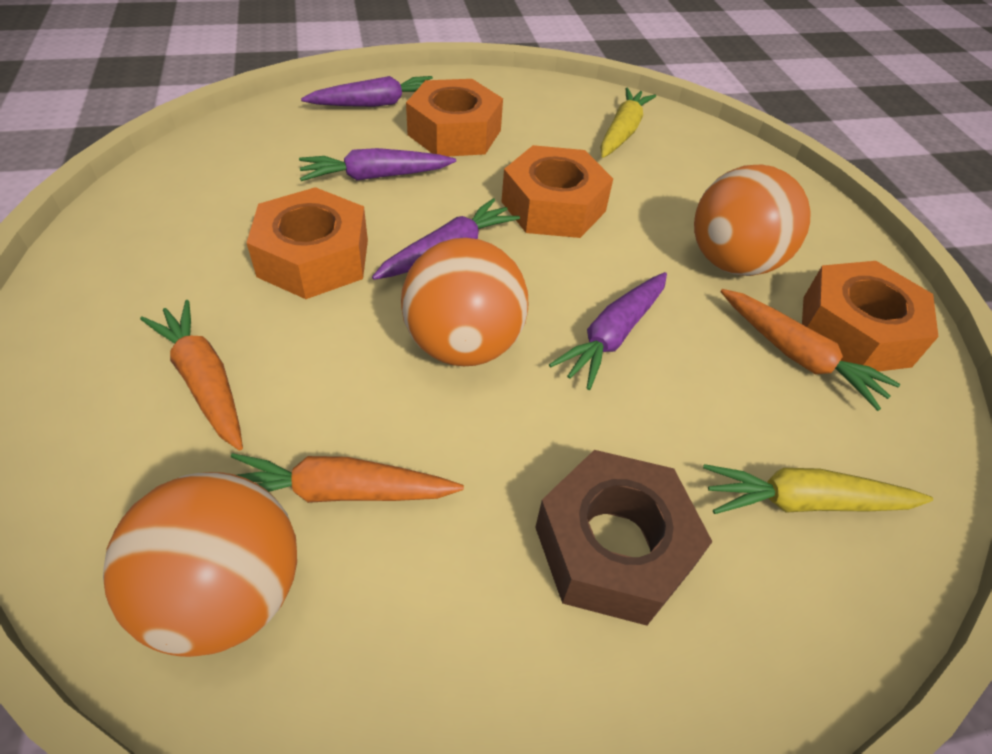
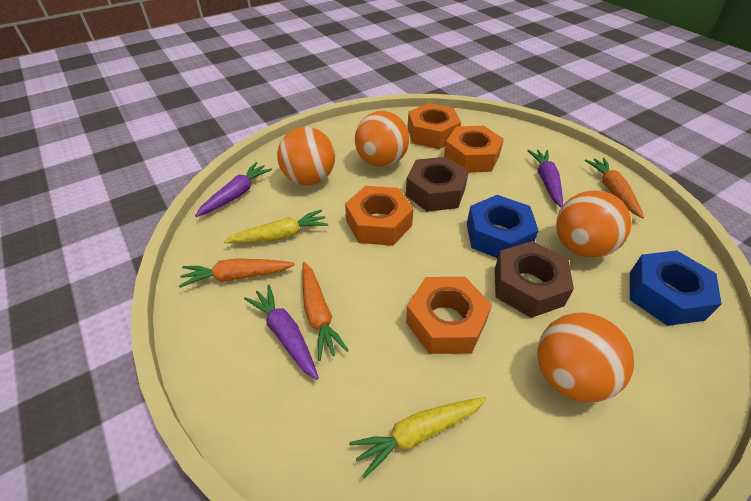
blue nut: 0 -> 2
brown nut: 1 -> 2
orange ball: 3 -> 4
purple carrot: 4 -> 3

